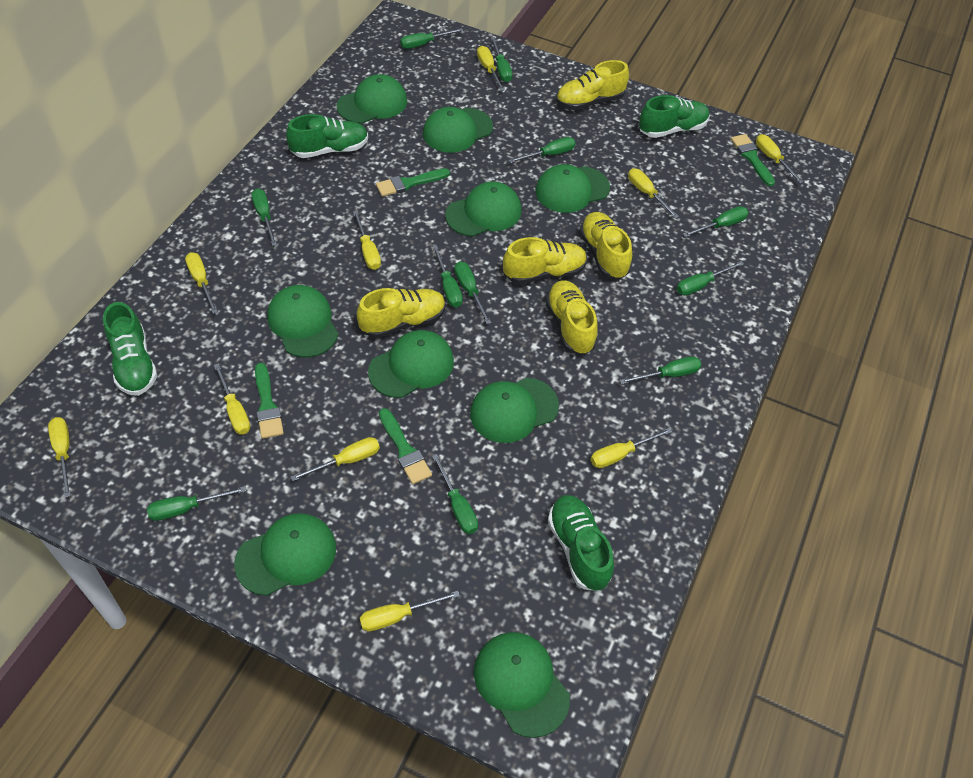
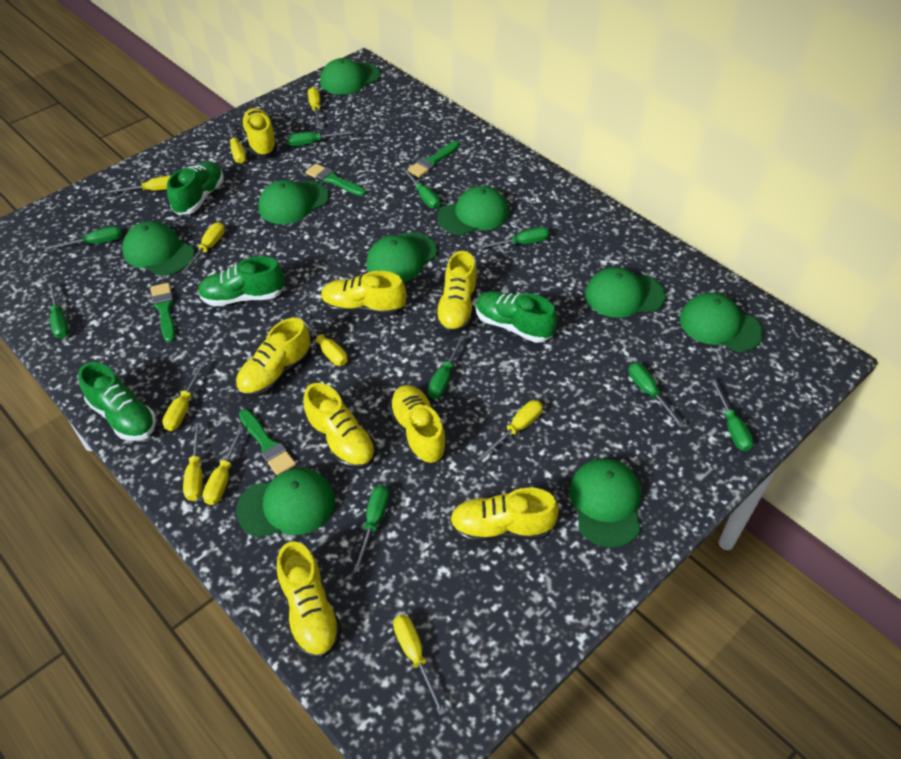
green screwdriver: 11 -> 9
yellow shoe: 5 -> 8

